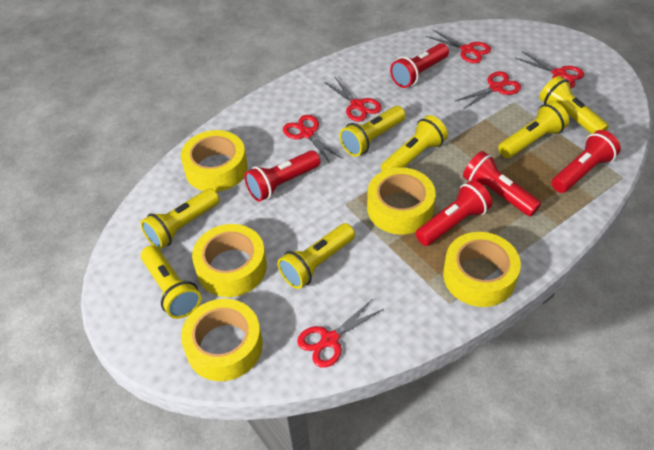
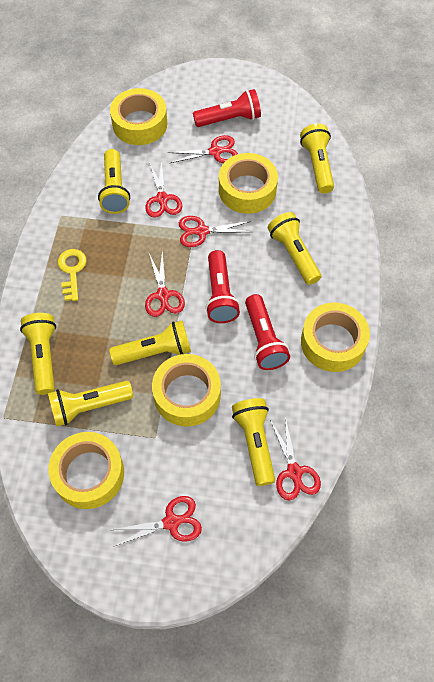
red flashlight: 5 -> 3
yellow key: 0 -> 1

